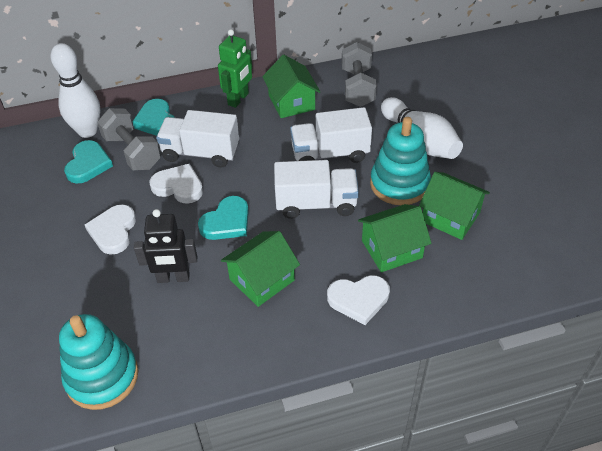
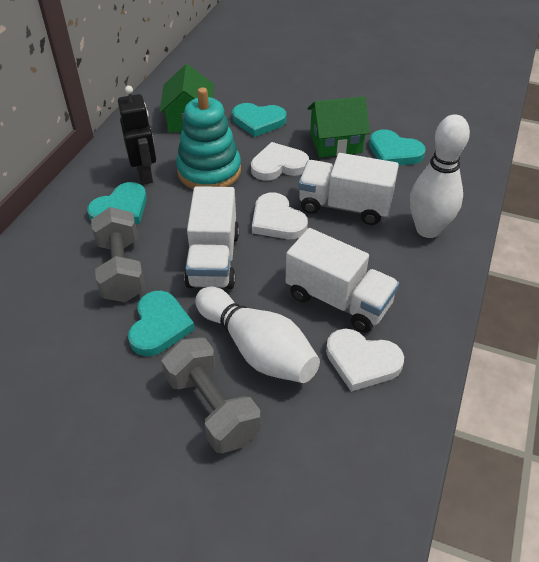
green house: 4 -> 2
green robot: 1 -> 0
turquoise heart: 3 -> 4
turquoise stacking toy: 2 -> 1

